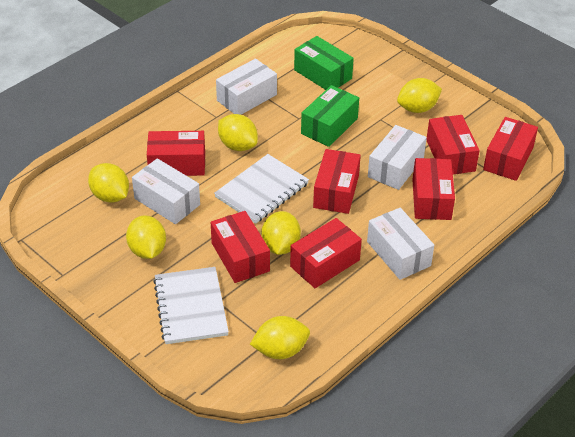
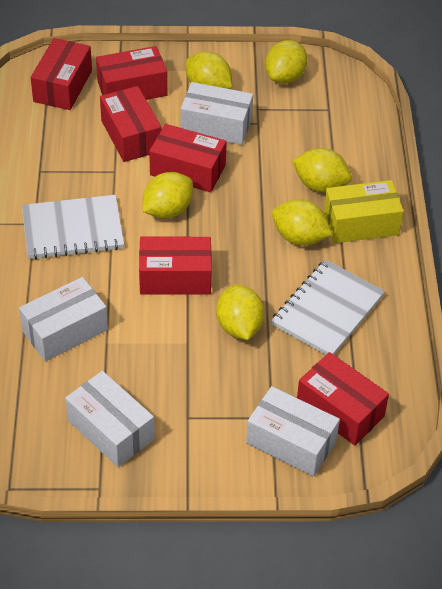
green box: 2 -> 0
red box: 7 -> 6
yellow box: 0 -> 1

